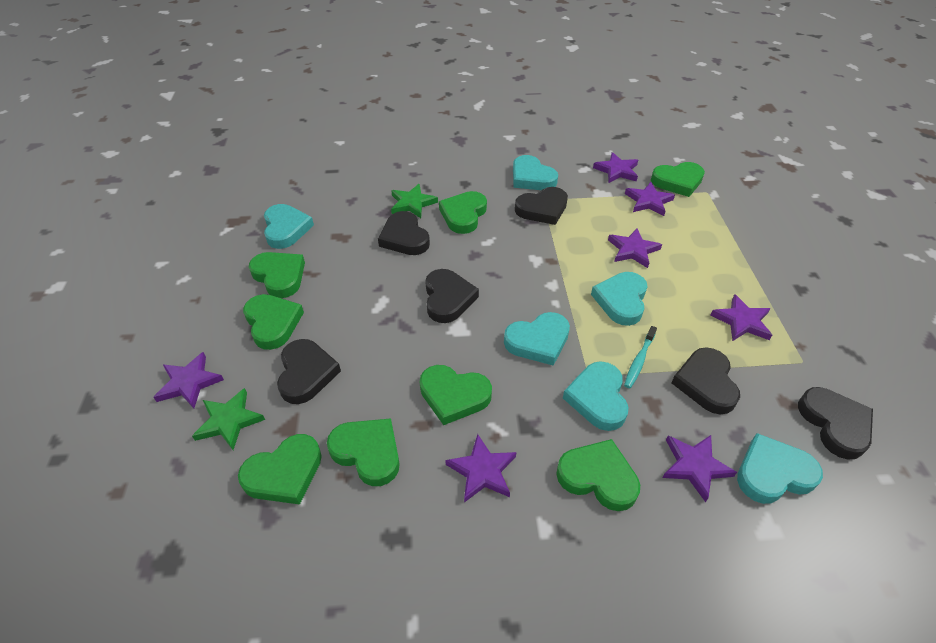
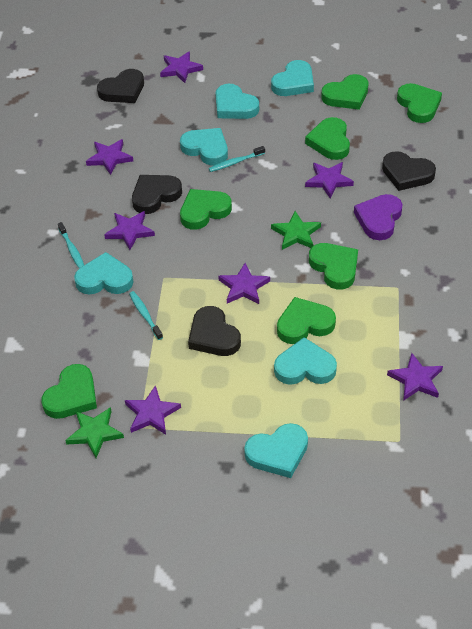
black heart: 6 -> 4
green heart: 8 -> 7
purple heart: 0 -> 1
turquoise toothbrush: 1 -> 3

